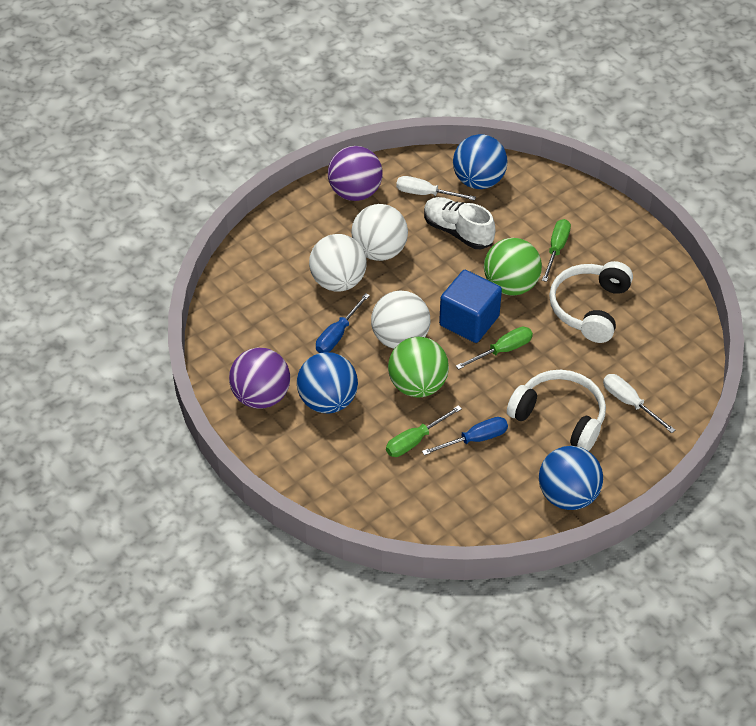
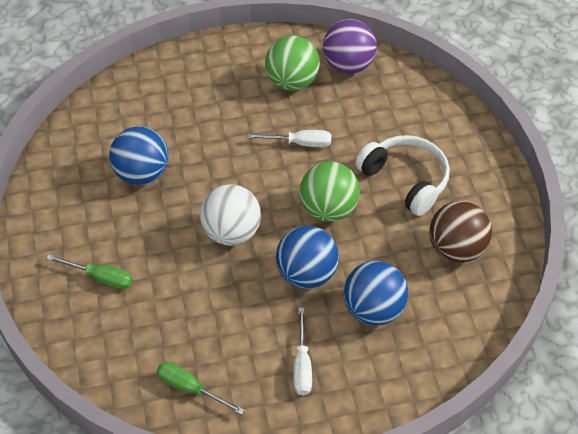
blue cube: 1 -> 0
blue screwdriver: 2 -> 0
brown ball: 0 -> 1
green screwdriver: 3 -> 2
purple ball: 2 -> 1
white ball: 3 -> 1
white headphones: 2 -> 1
white shoe: 1 -> 0

